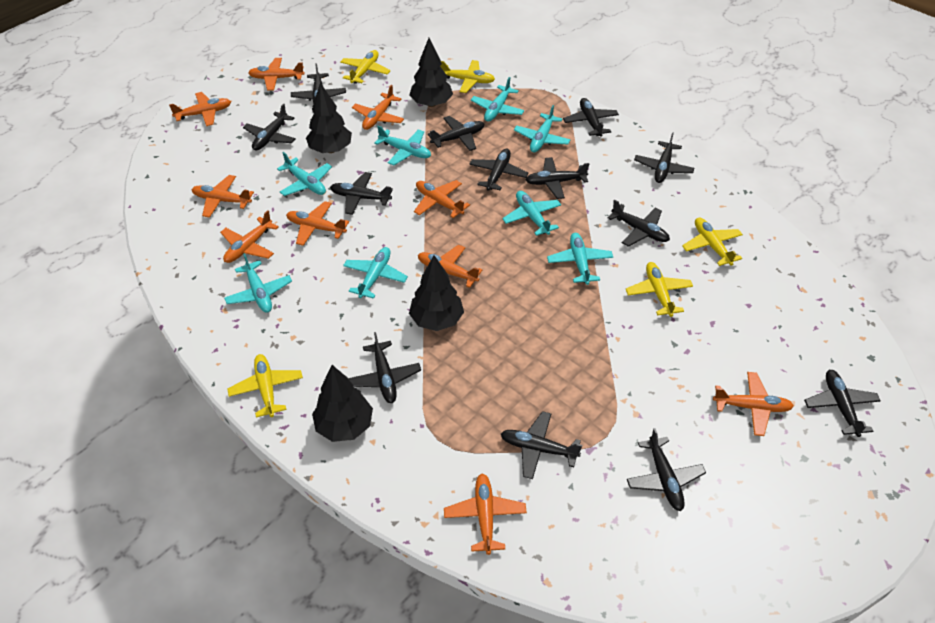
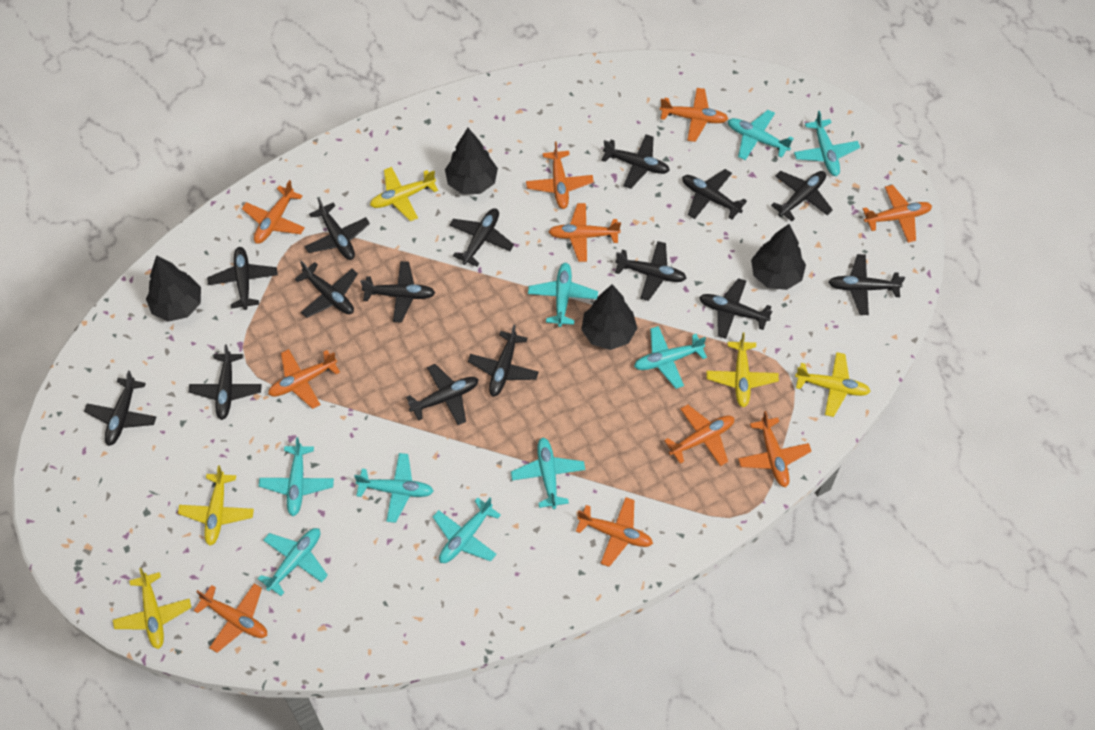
black plane: 13 -> 15
turquoise plane: 8 -> 9

